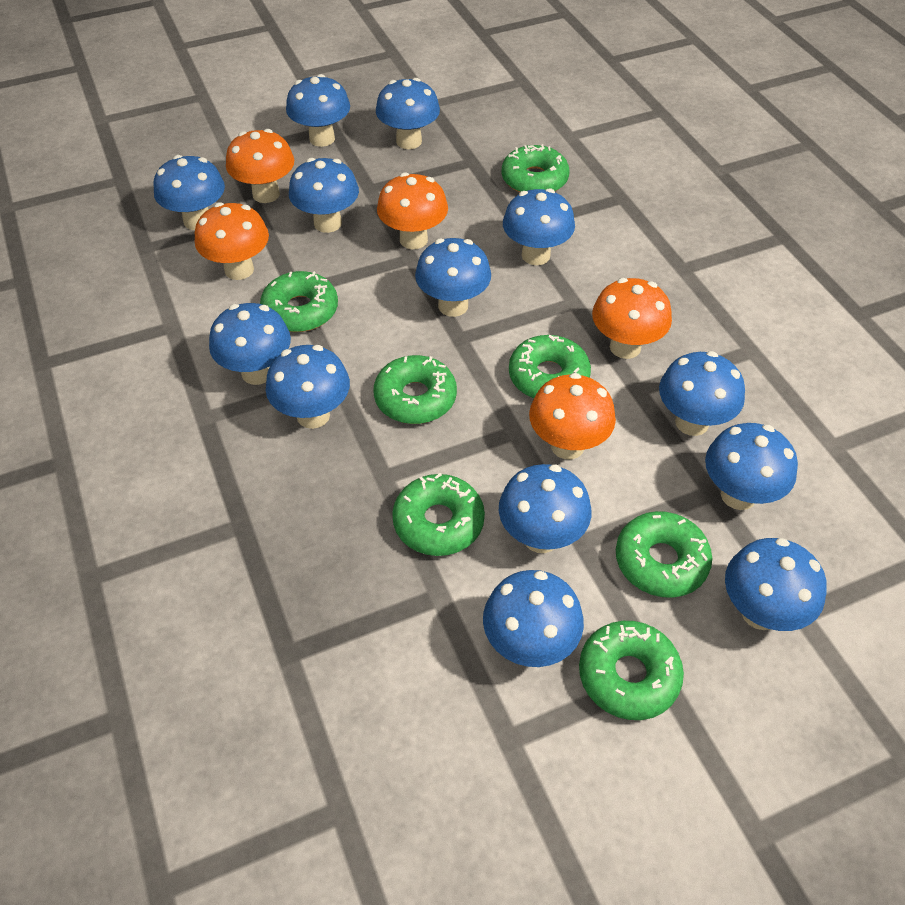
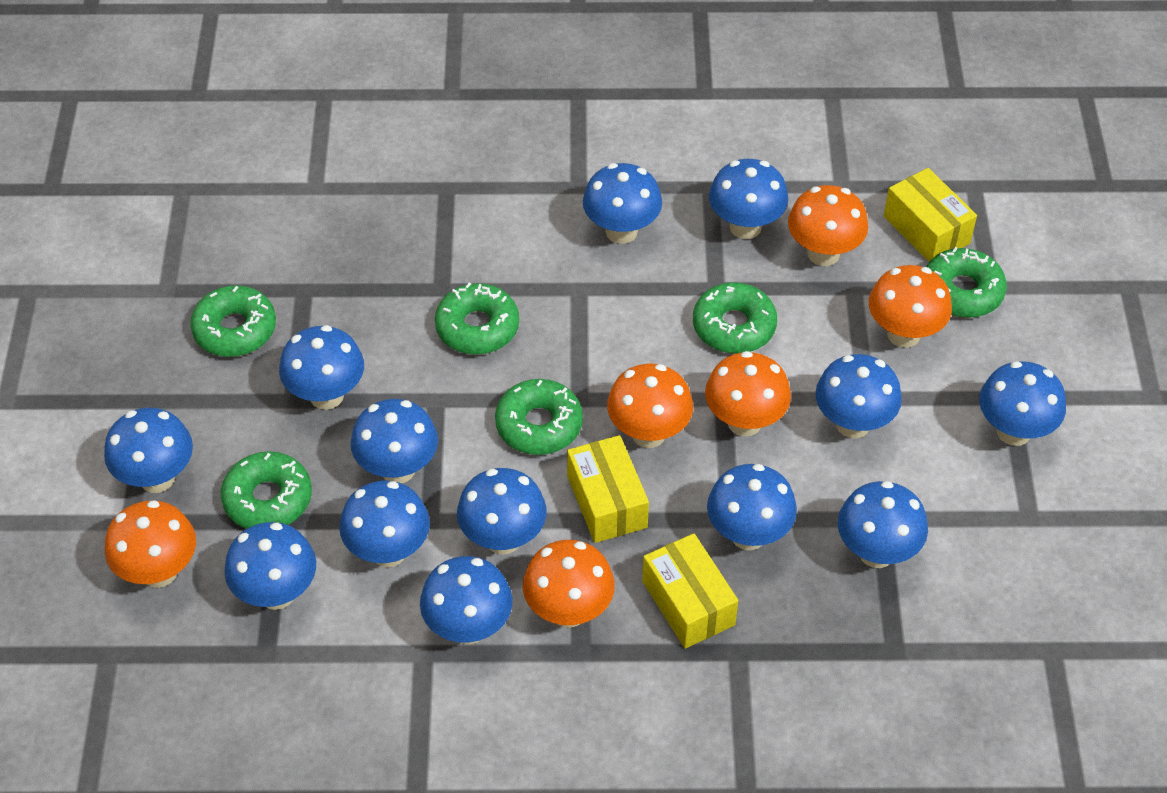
green donut: 7 -> 6
orange mushroom: 5 -> 6
yellow box: 0 -> 3

